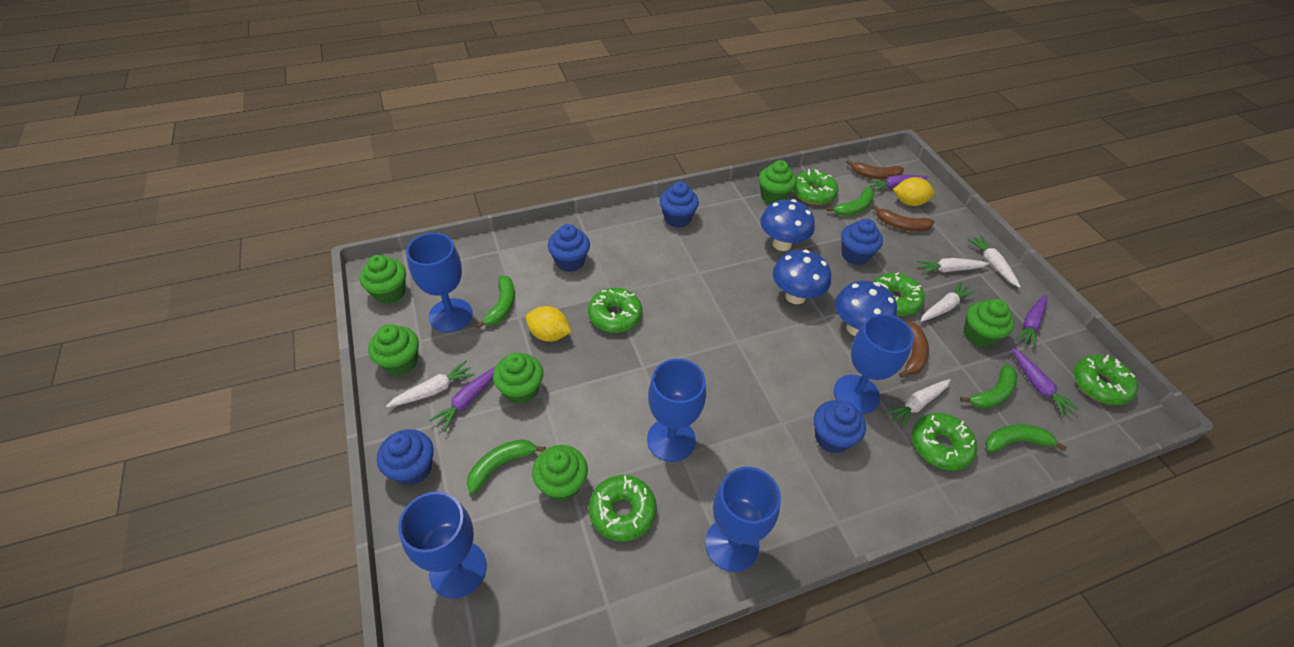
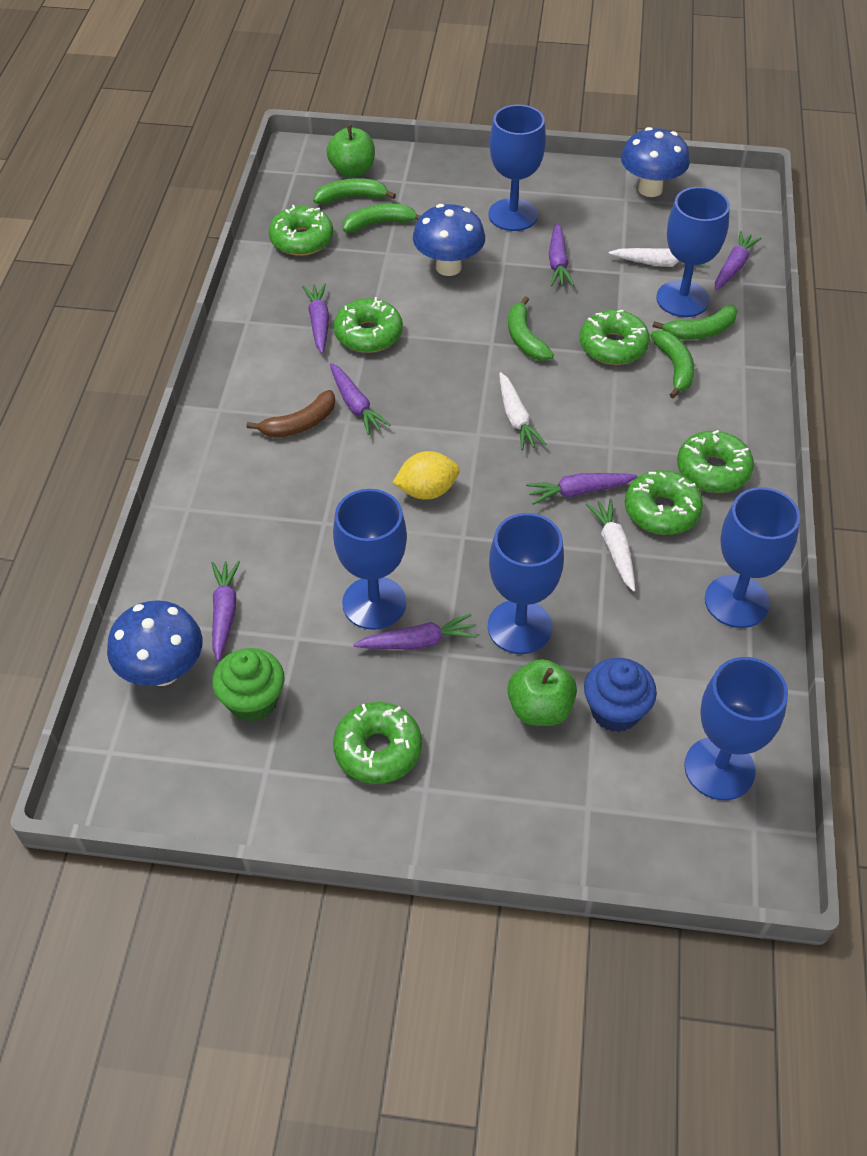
blue cupcake: 5 -> 1
blue goblet: 5 -> 6
brown banana: 3 -> 1
green apple: 0 -> 2
green cupcake: 6 -> 1
purple carrot: 4 -> 7
white carrot: 5 -> 3
yellow lemon: 2 -> 1

